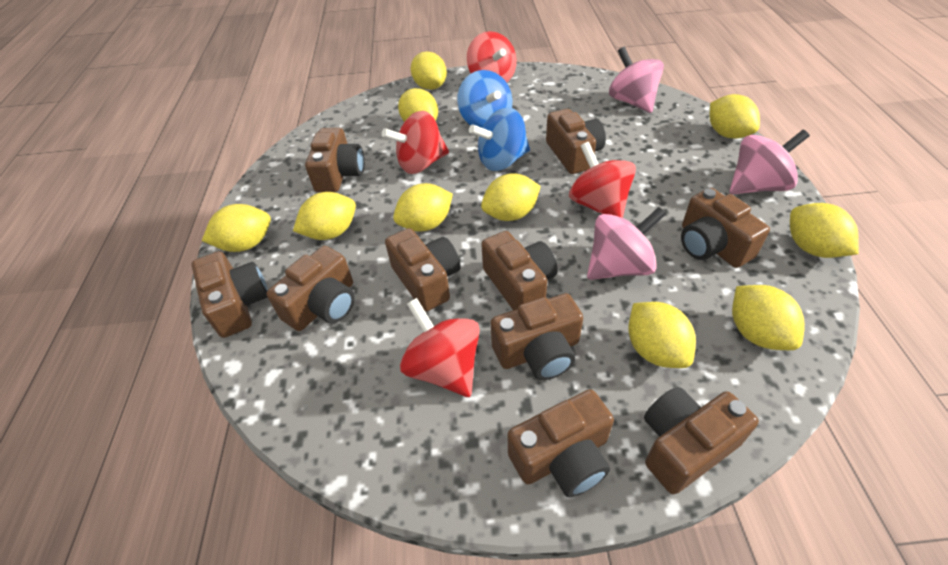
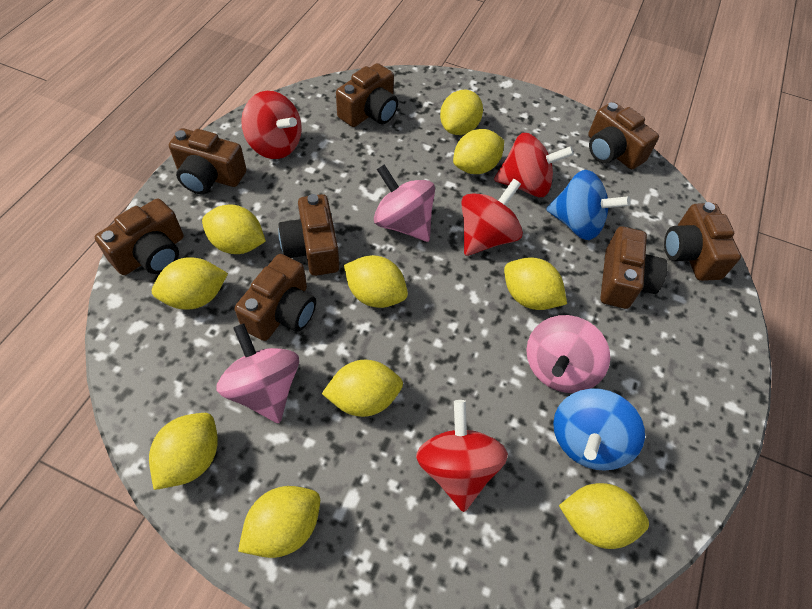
brown camera: 10 -> 8

